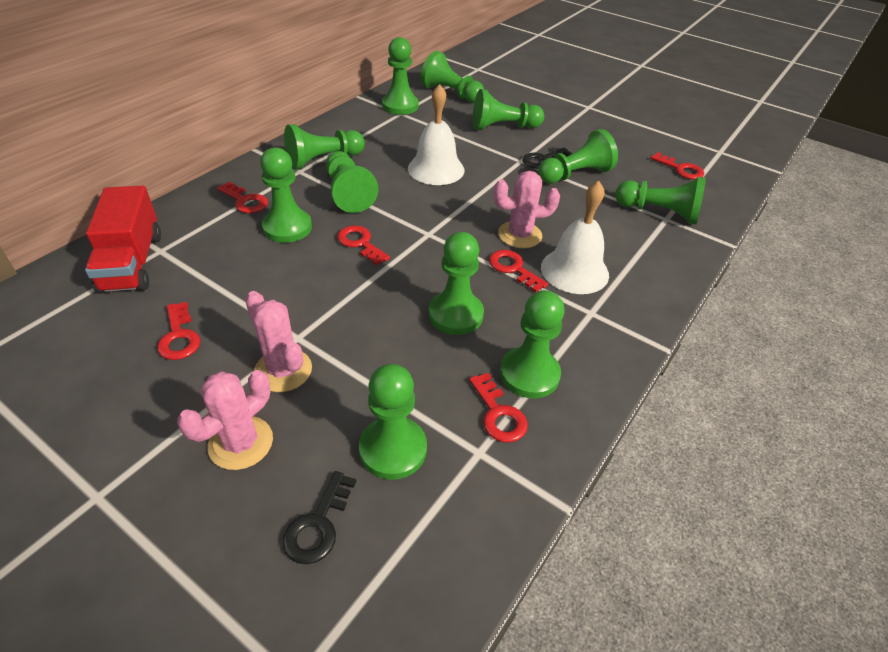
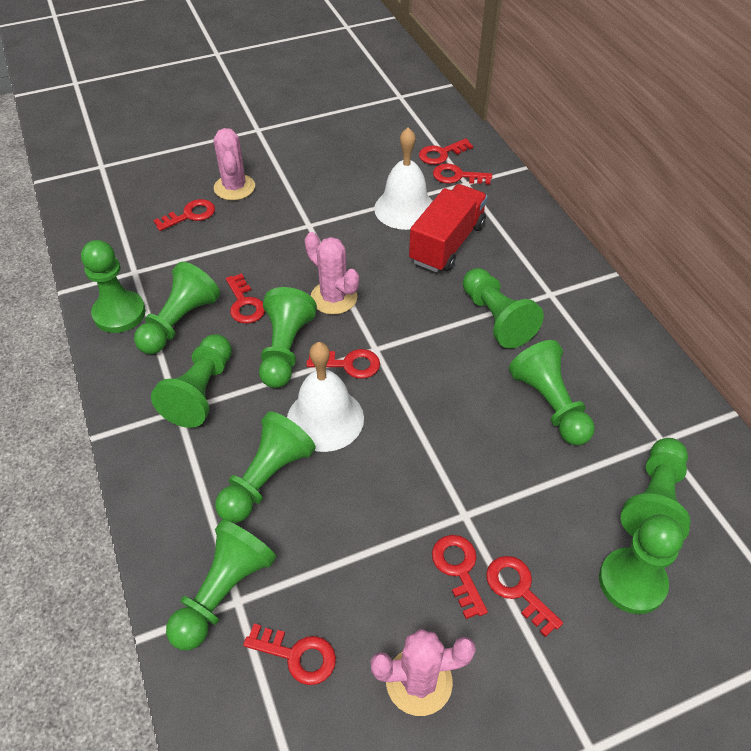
black key: 2 -> 0
green pawn: 11 -> 10
red key: 6 -> 8

